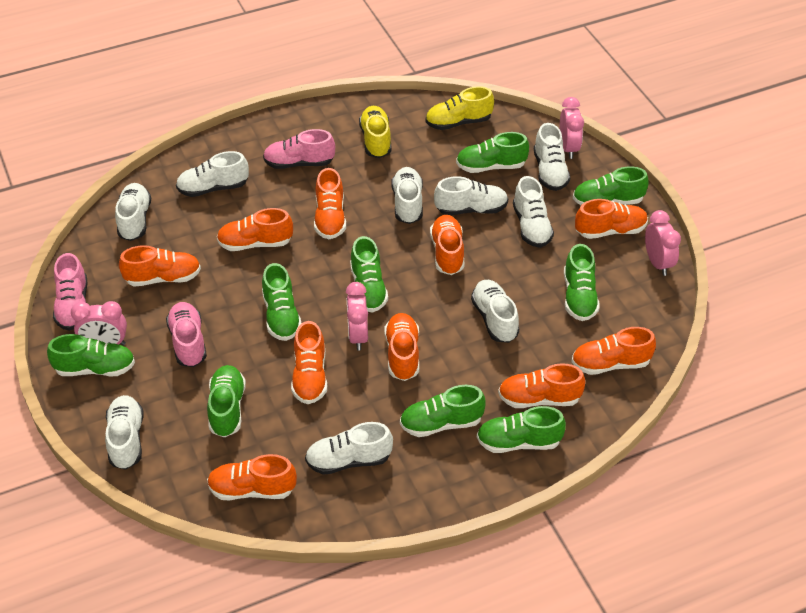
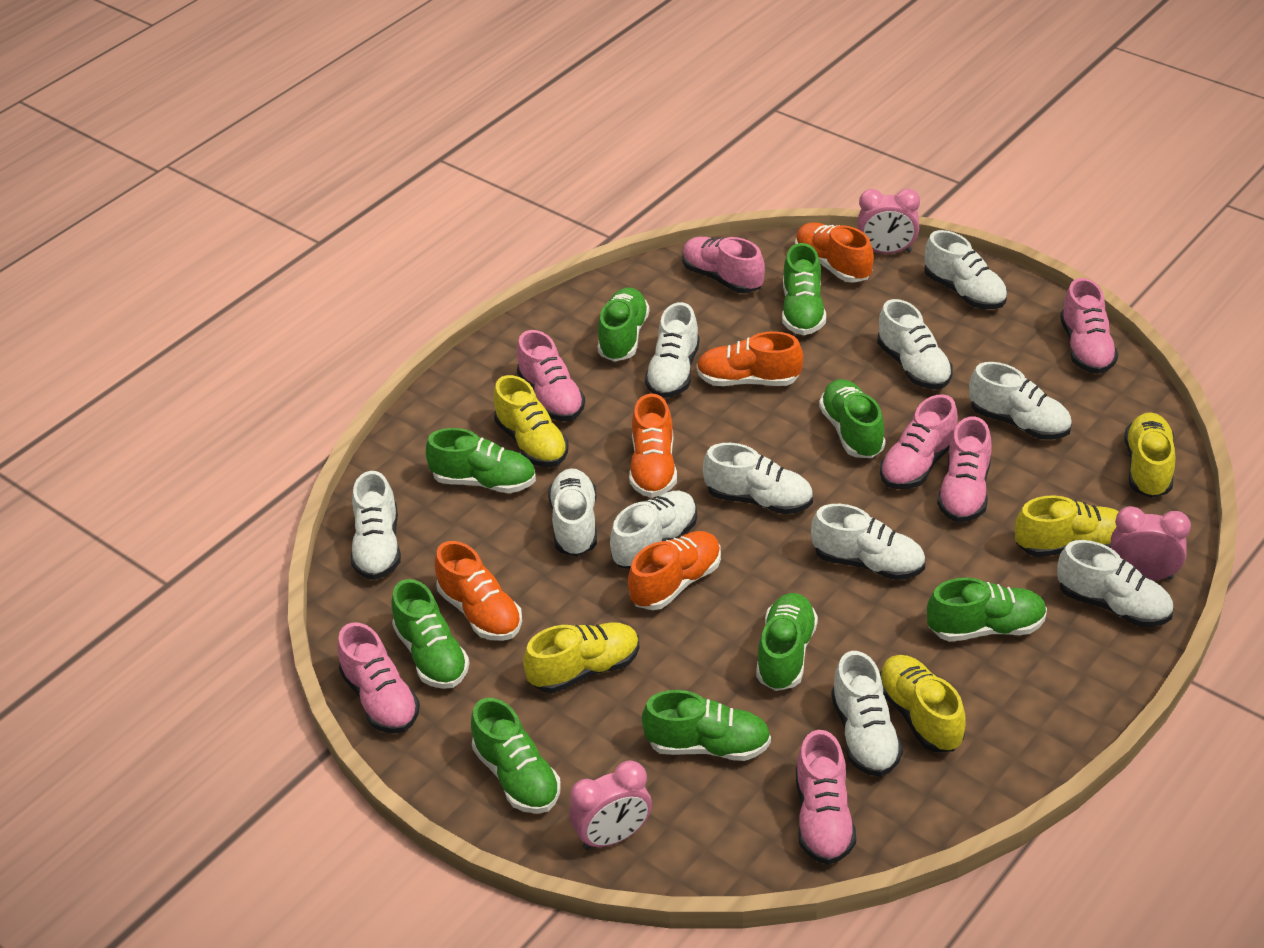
orange shoe: 10 -> 5
pink clock: 4 -> 3
pink shoe: 3 -> 7
white shoe: 9 -> 11
yellow shoe: 2 -> 5

